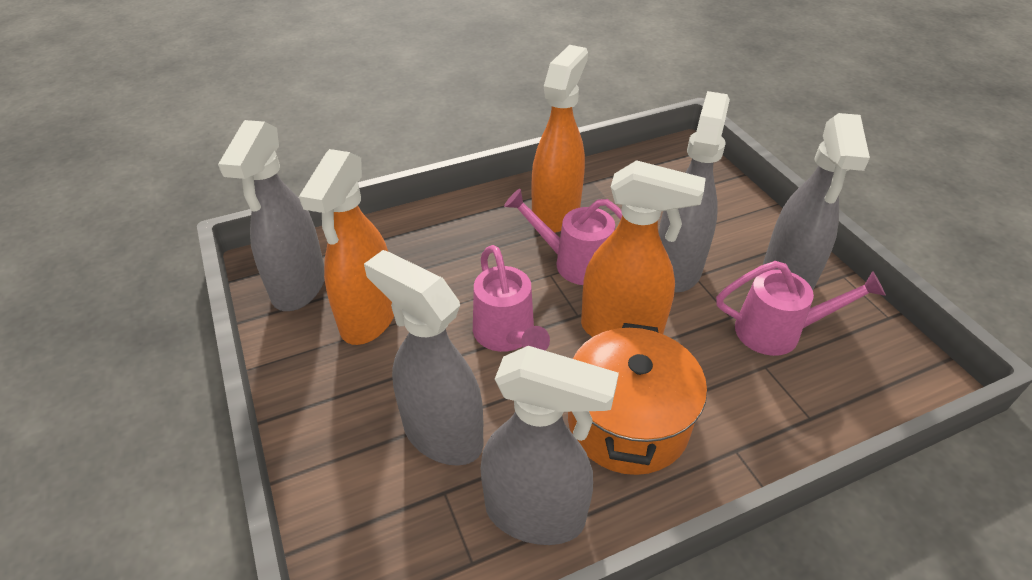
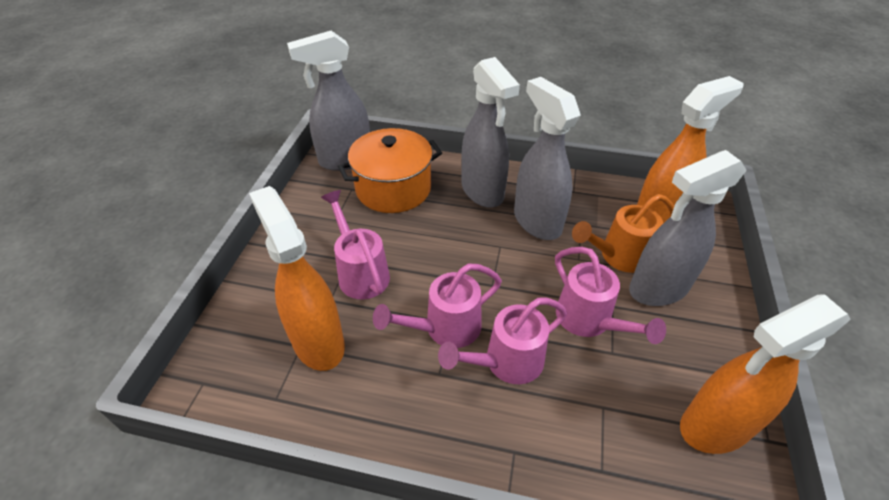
grey spray bottle: 5 -> 4
orange watering can: 0 -> 1
pink watering can: 3 -> 4

